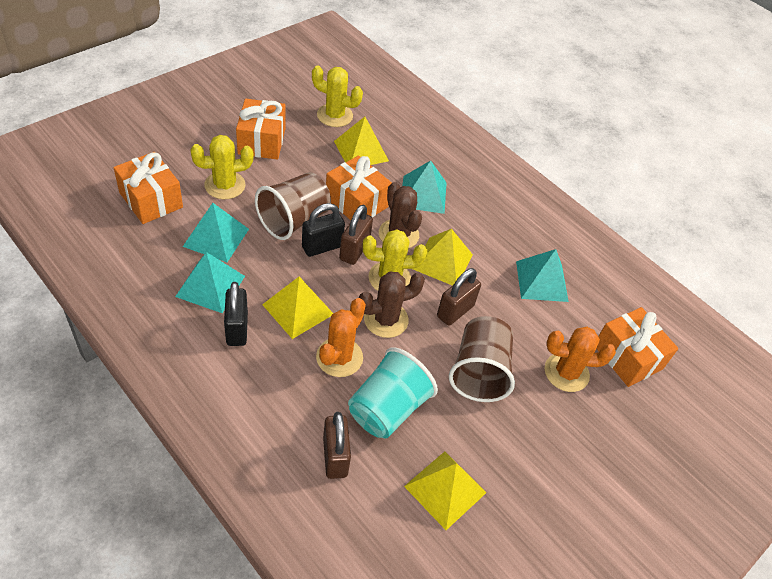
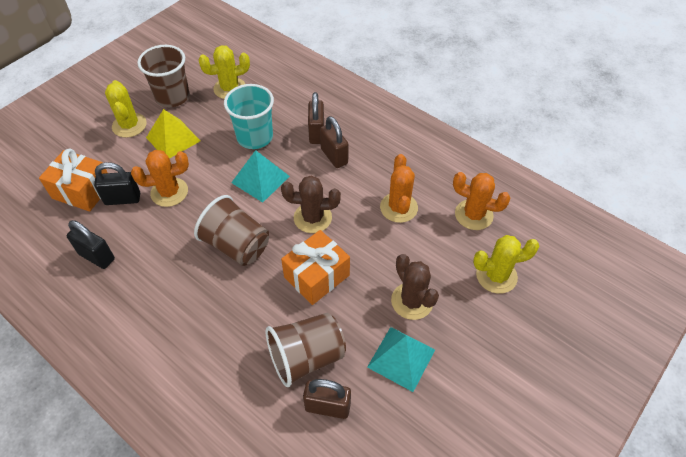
brown cup: 2 -> 3
orange cactus: 2 -> 3
orange gift: 4 -> 2
turquoise pyramid: 4 -> 2
yellow pyramid: 4 -> 1

